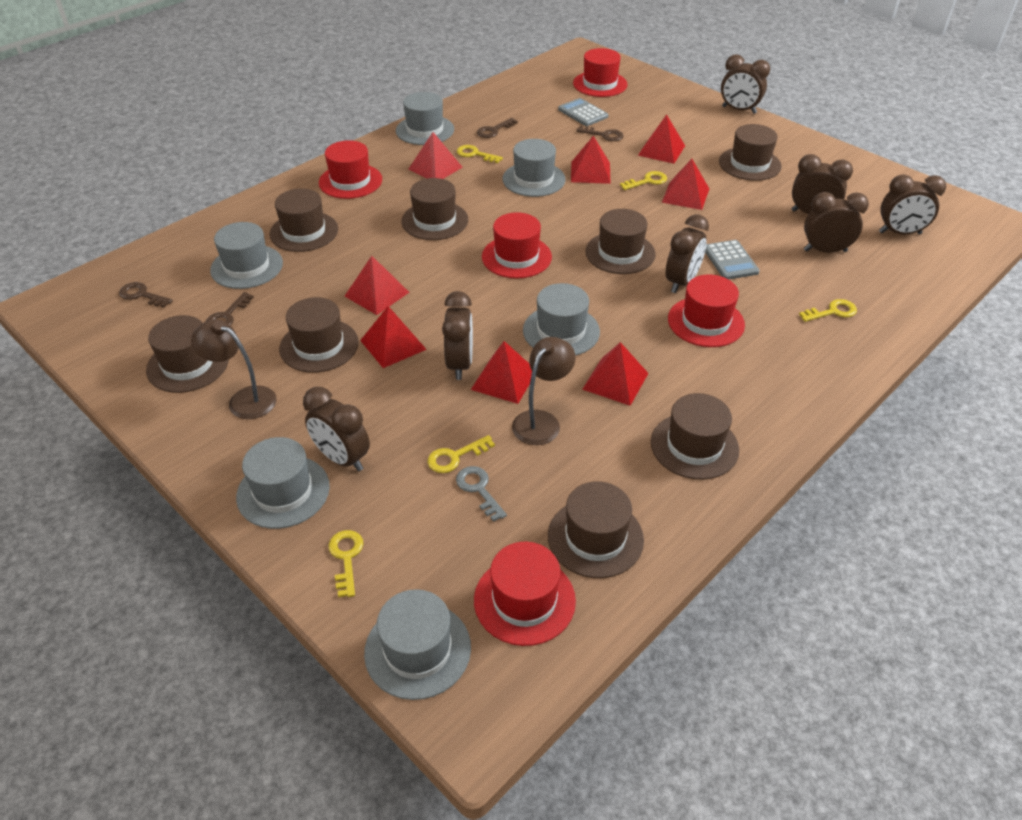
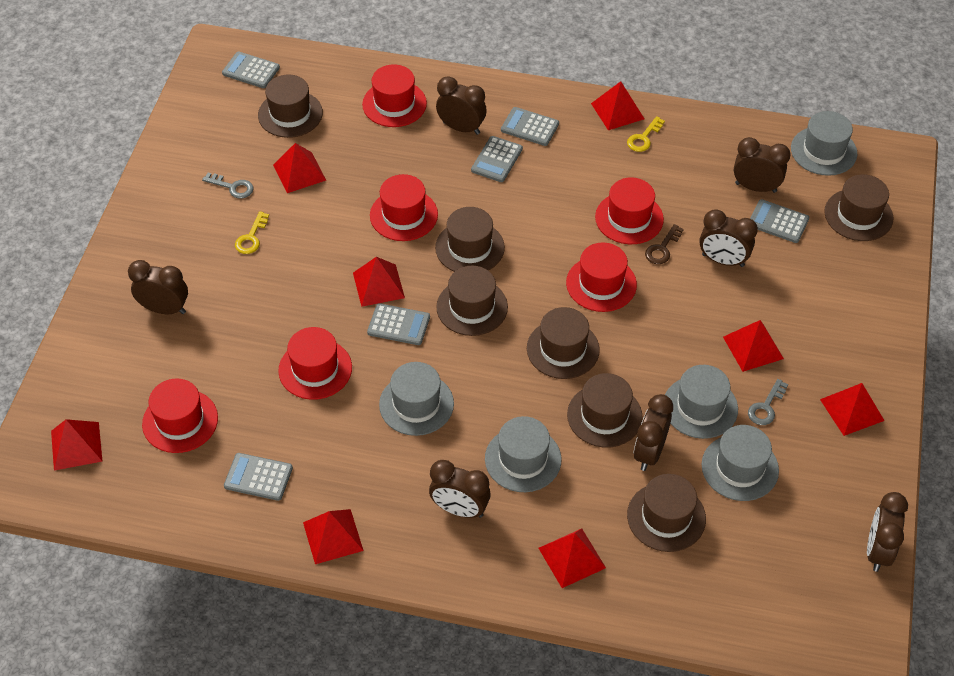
brown hat: 8 -> 7
brown key: 4 -> 1
brown lamp: 2 -> 0
grey calculator: 2 -> 6
grey hat: 6 -> 5
grey key: 1 -> 2
red hat: 5 -> 6
yellow key: 5 -> 2

